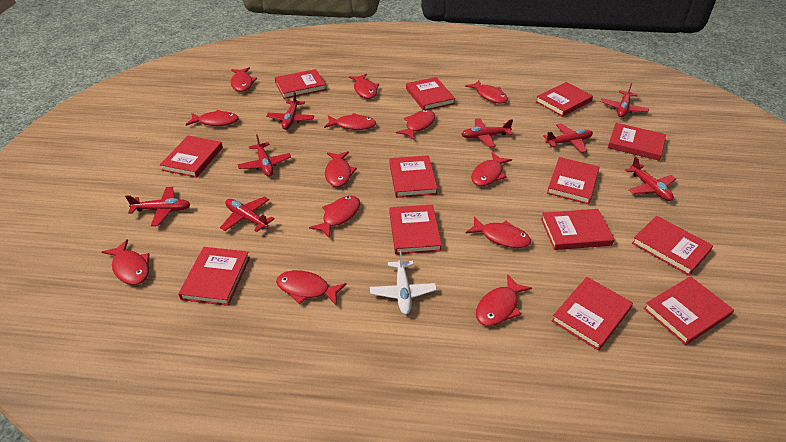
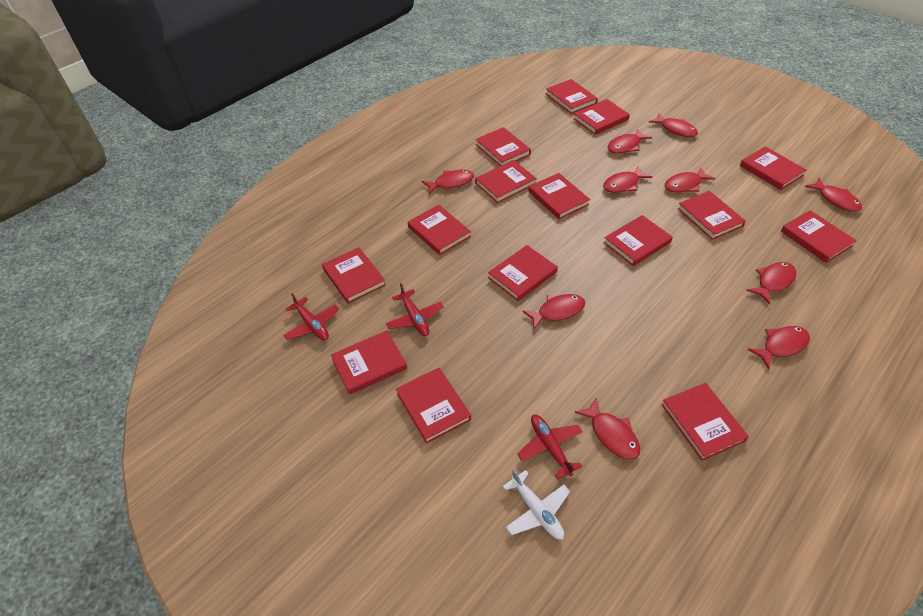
red book: 13 -> 15
red fish: 13 -> 10
red plane: 8 -> 3

